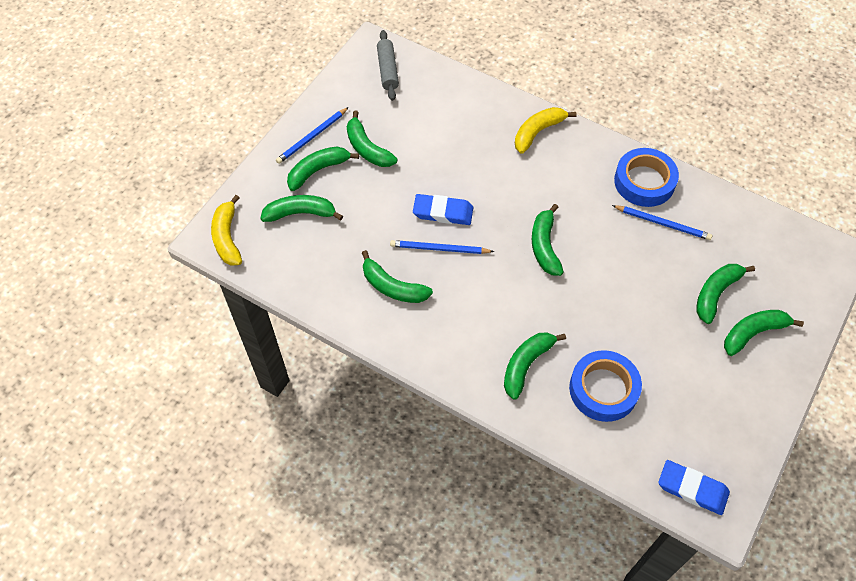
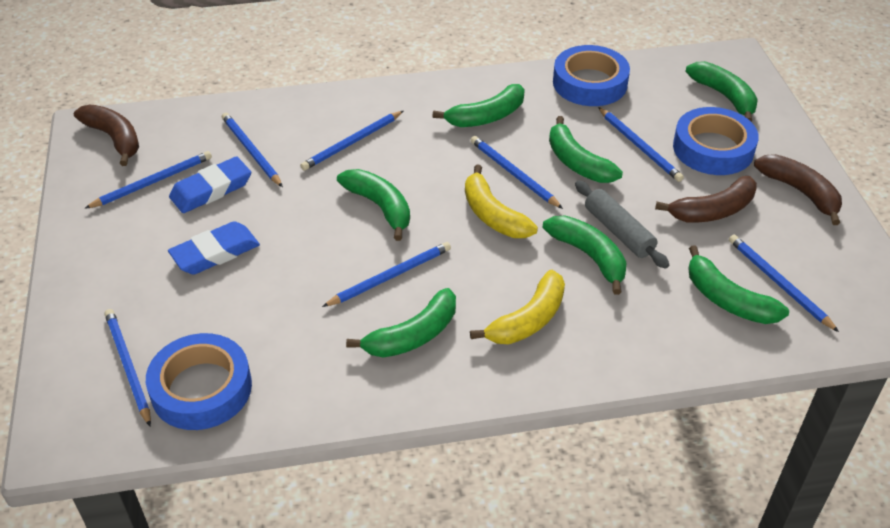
blue pencil: 3 -> 8
blue tape: 2 -> 3
brown banana: 0 -> 3
green banana: 8 -> 7

